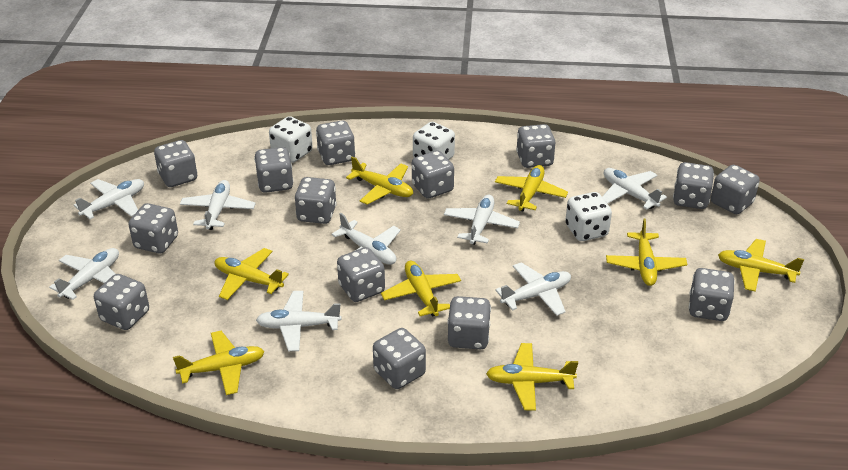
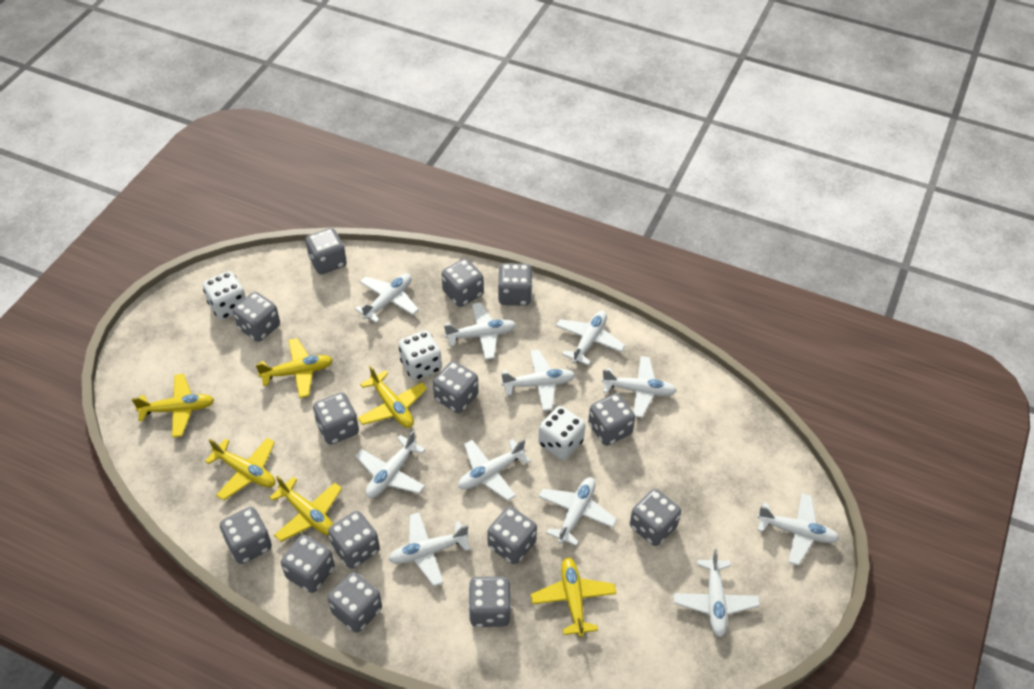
white plane: 8 -> 11
yellow plane: 8 -> 6

